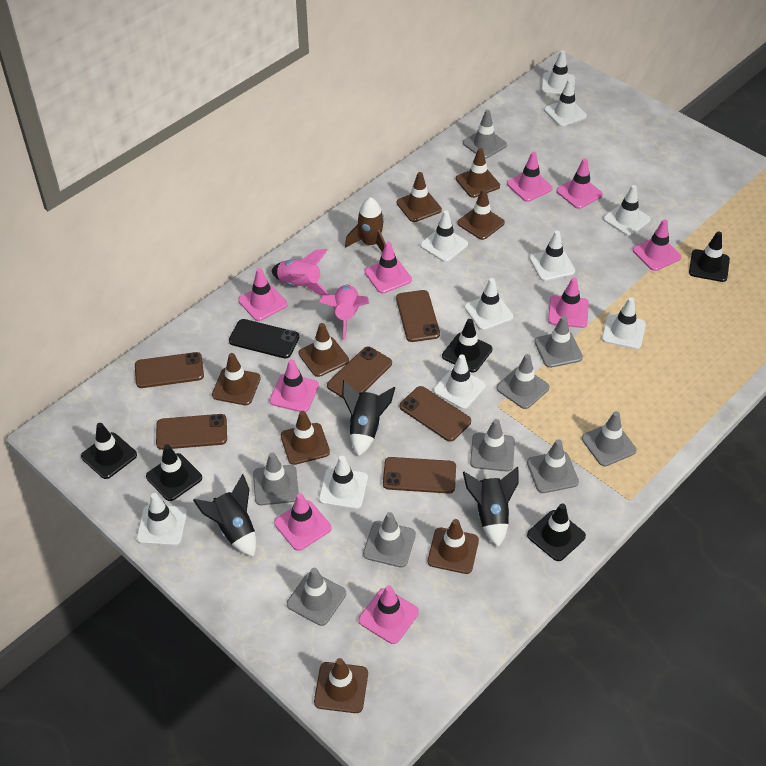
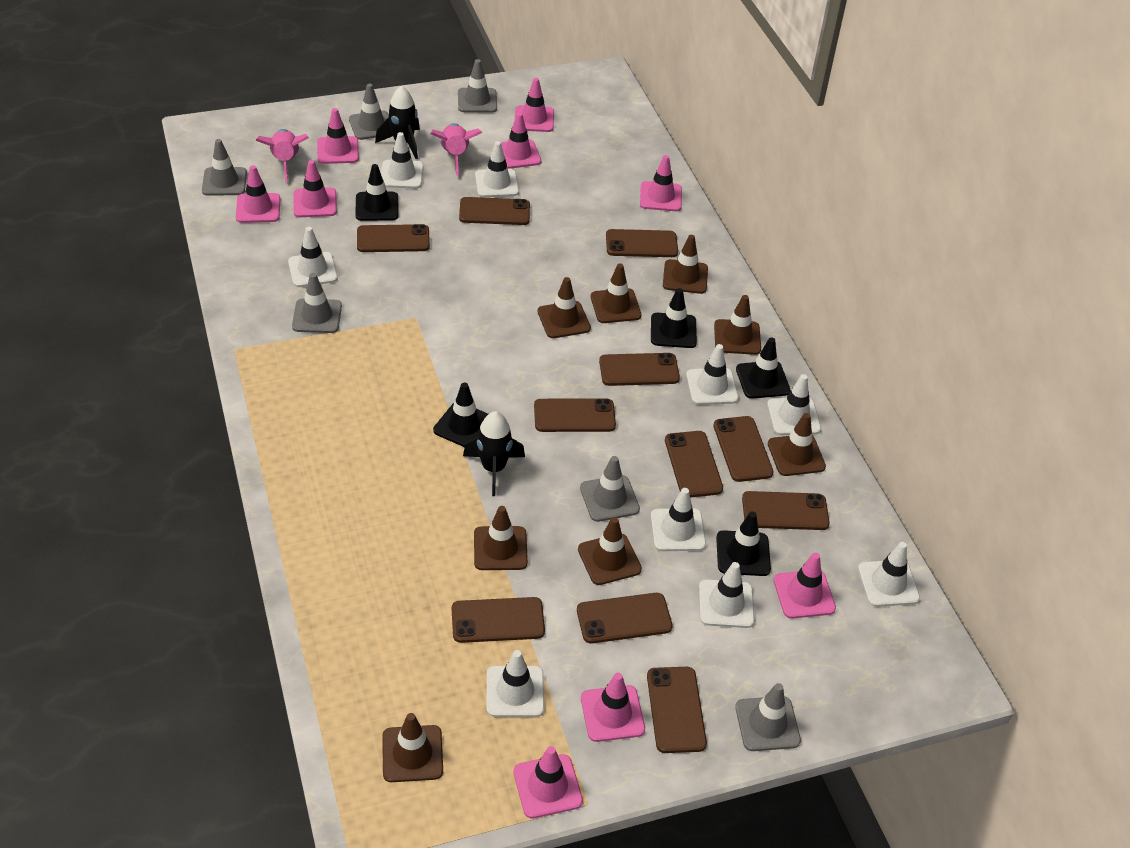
black phone: 1 -> 0
black rocket: 3 -> 2
brown phone: 6 -> 11
brown rocket: 1 -> 0
grey traffic cone: 9 -> 6
white traffic cone: 10 -> 9

